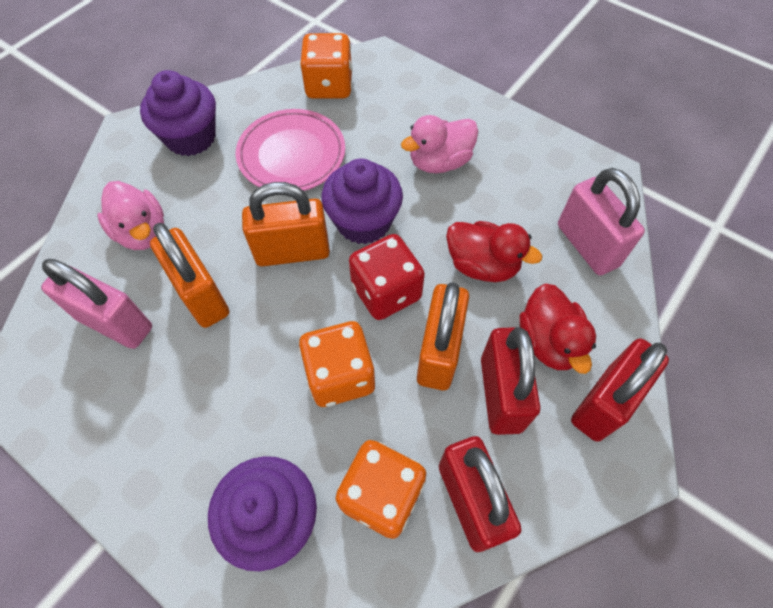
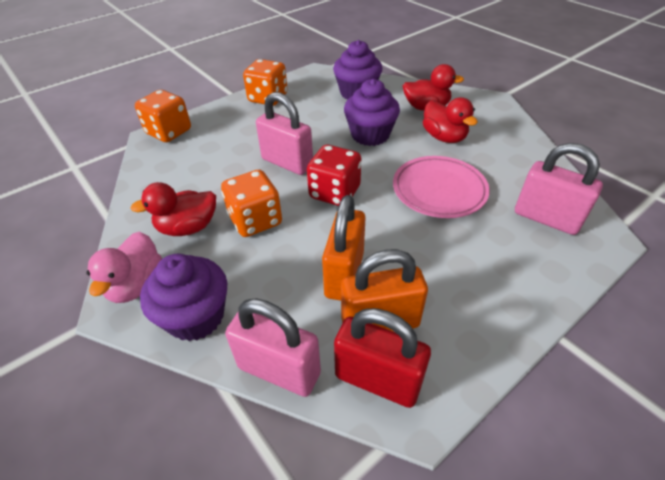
orange padlock: 3 -> 2
pink duck: 2 -> 1
pink padlock: 2 -> 3
red duck: 2 -> 3
red padlock: 3 -> 1

